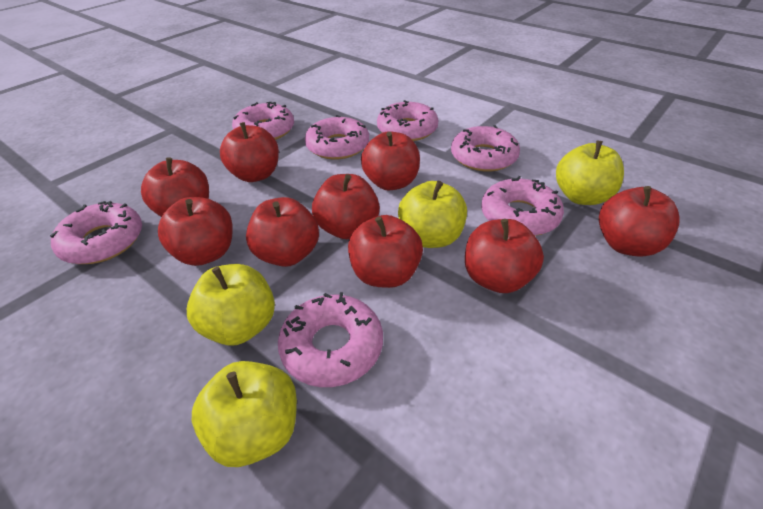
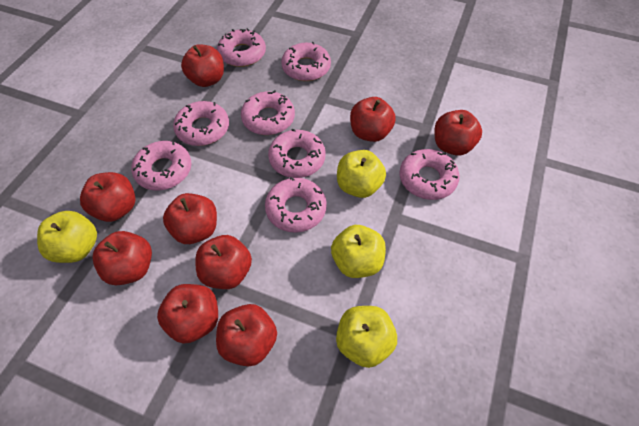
pink donut: 7 -> 8

